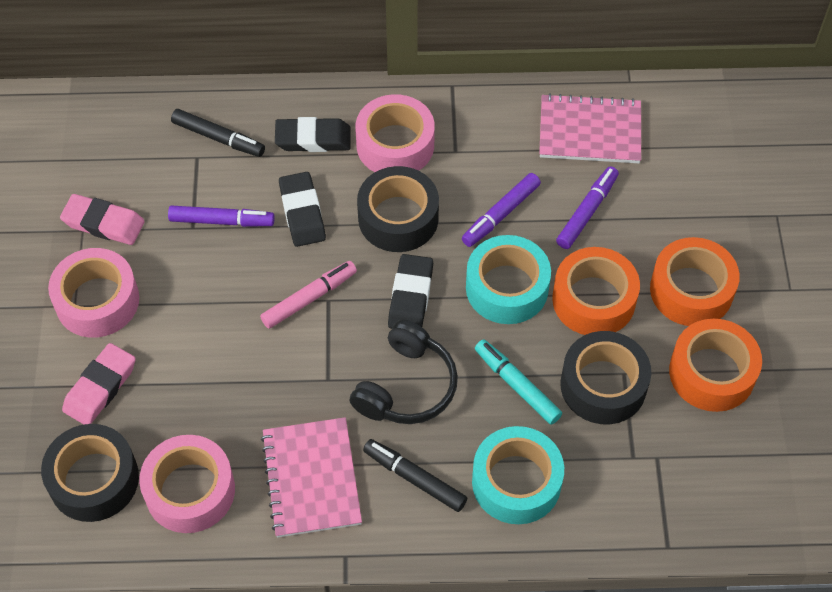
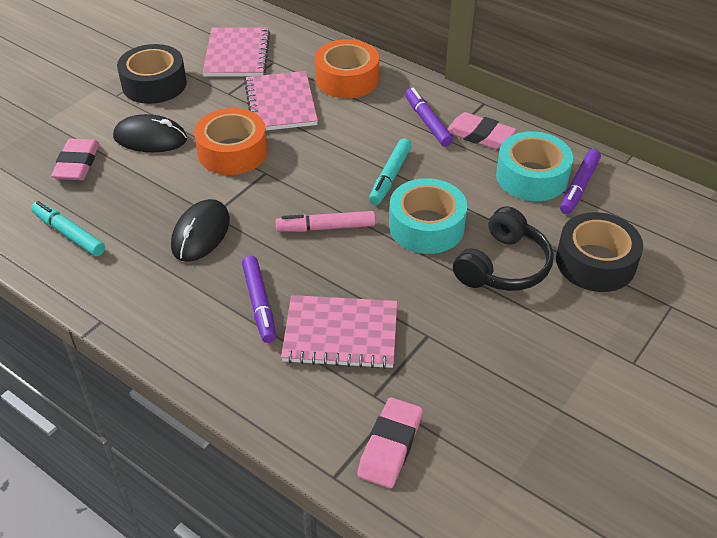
black eraser: 3 -> 0
black marker: 2 -> 0
black mouse: 0 -> 2
black tape: 3 -> 2
orange tape: 3 -> 2
pink eraser: 2 -> 3
pink notebook: 2 -> 3
pink tape: 3 -> 0
turquoise marker: 1 -> 2

